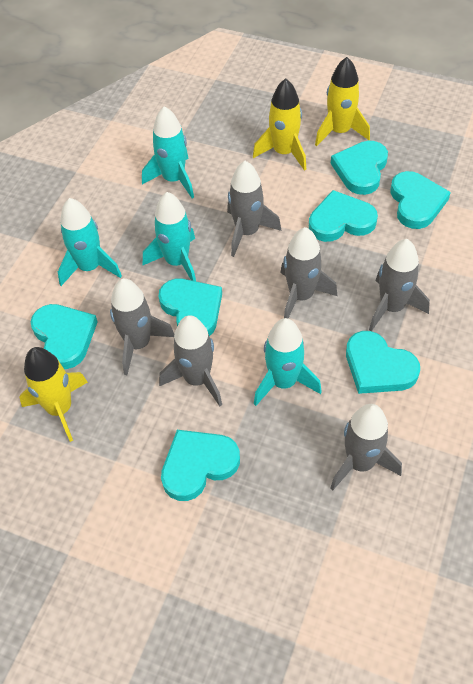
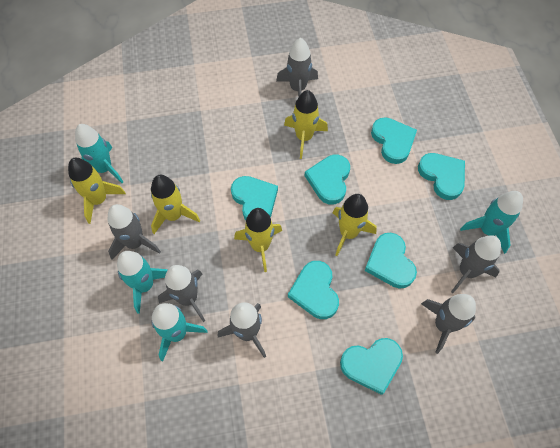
yellow rocket: 3 -> 5

